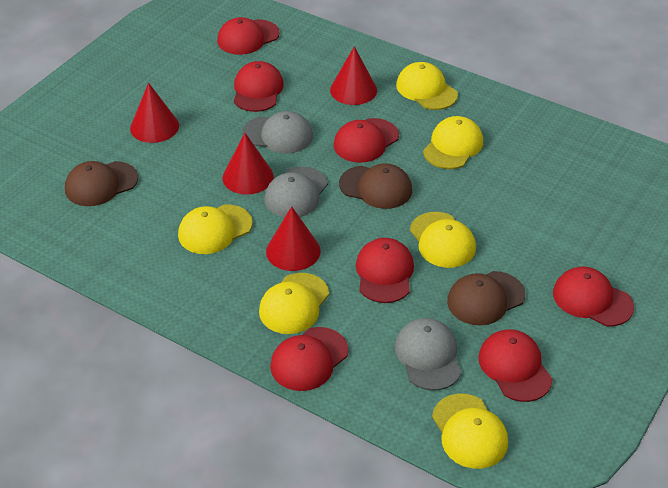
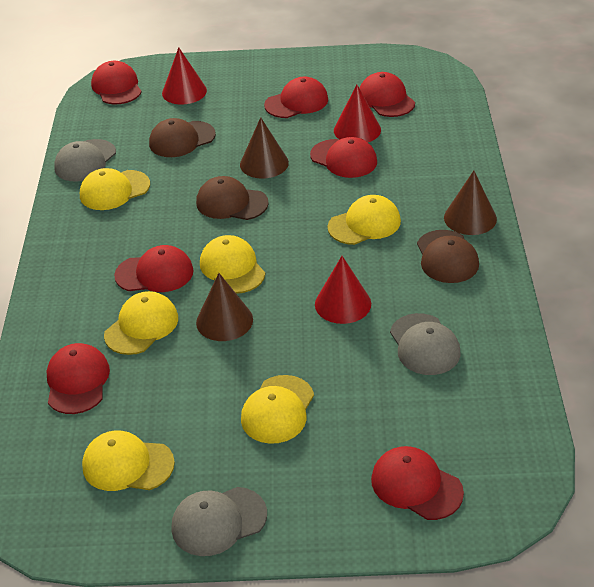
brown cone: 0 -> 3
red cone: 4 -> 3

